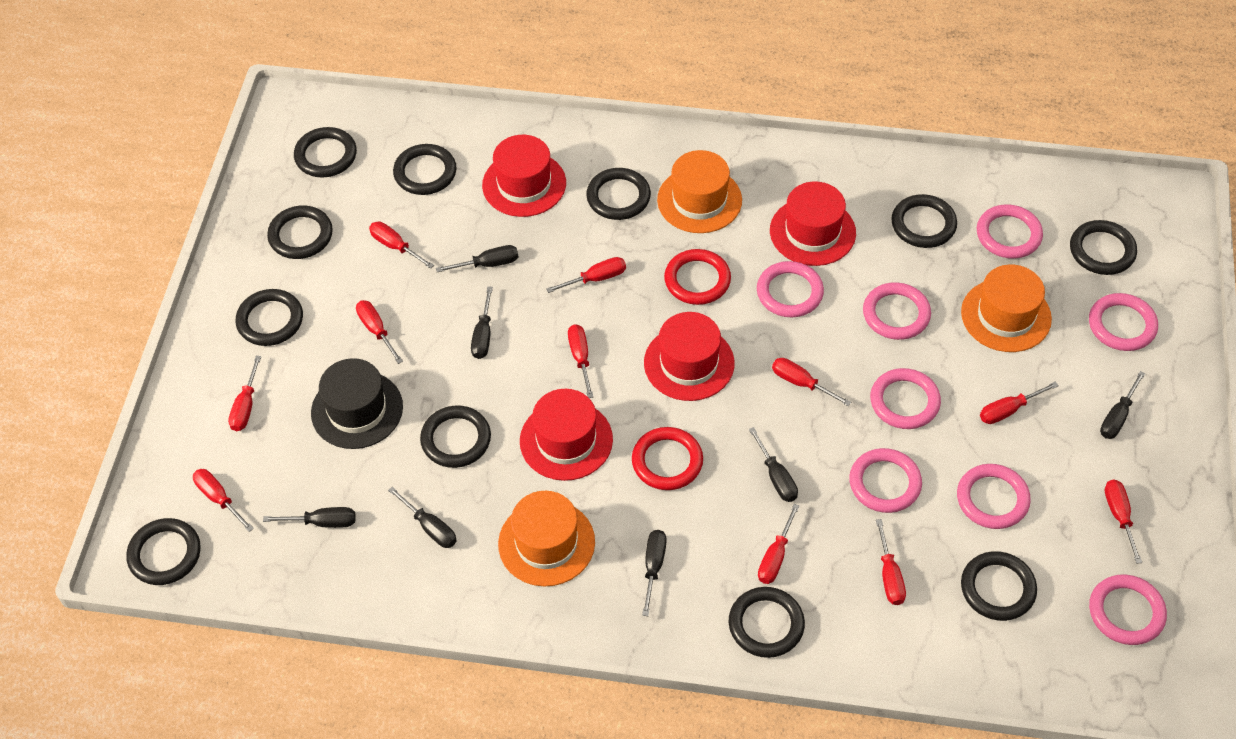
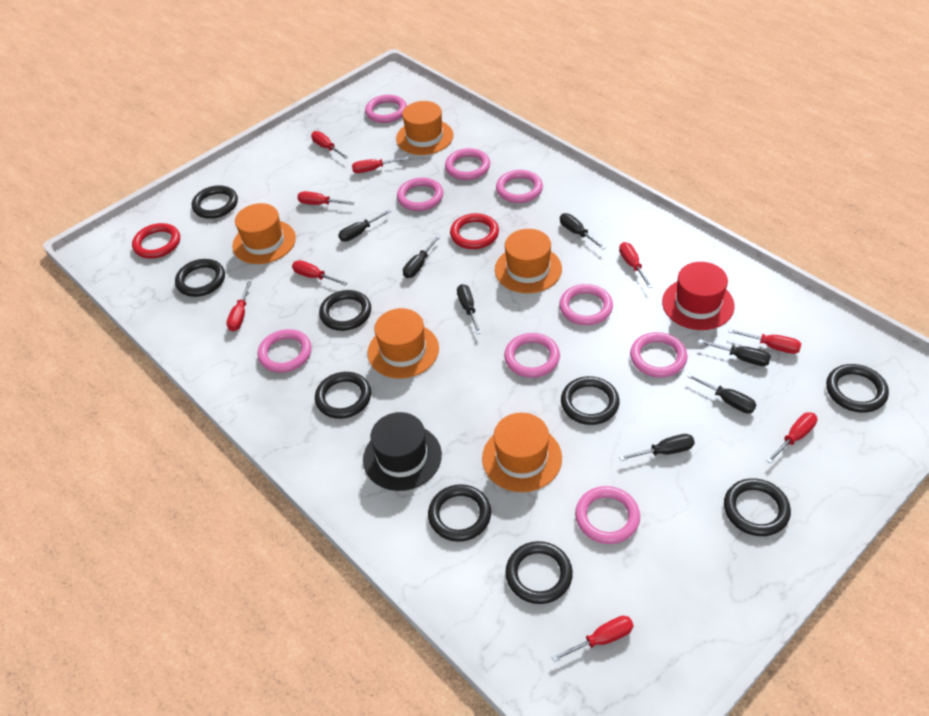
black ring: 11 -> 9
orange hat: 3 -> 5
pink ring: 8 -> 9
red hat: 4 -> 1
red screwdriver: 11 -> 9

